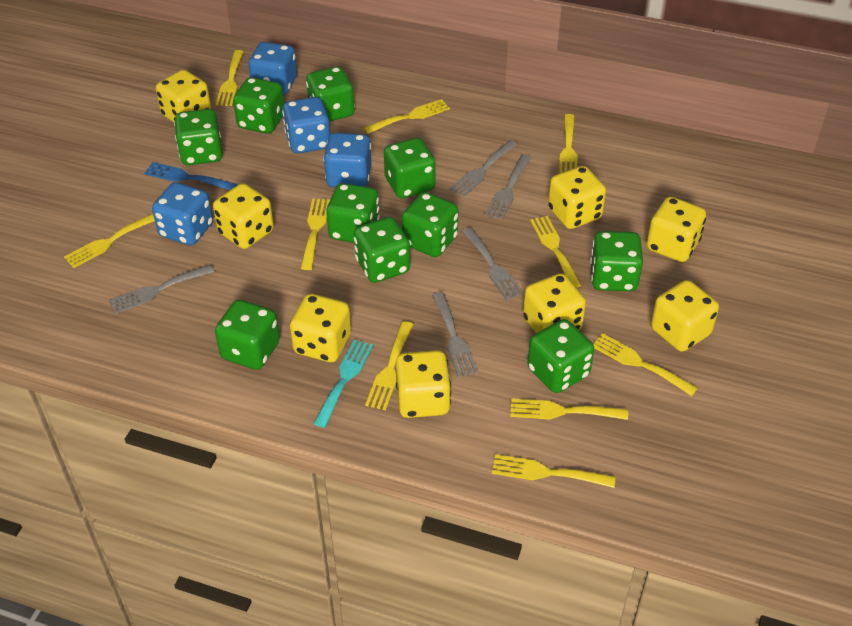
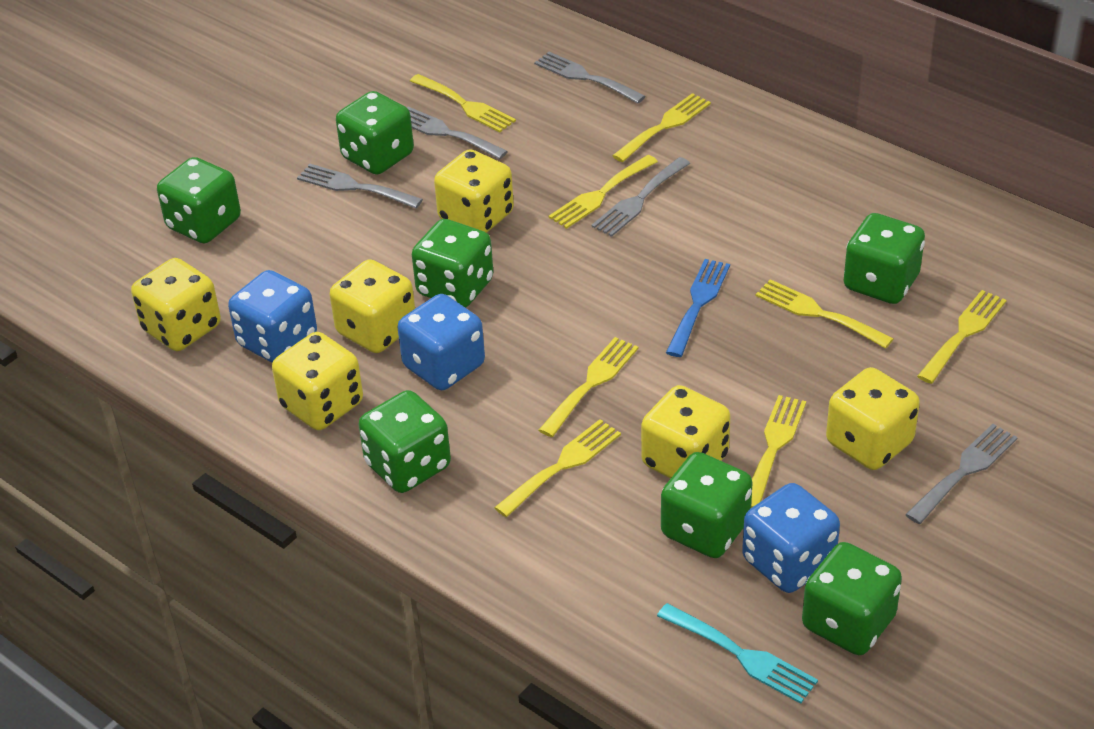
blue dice: 4 -> 3
green dice: 10 -> 7
yellow dice: 8 -> 6
yellow fork: 10 -> 8

